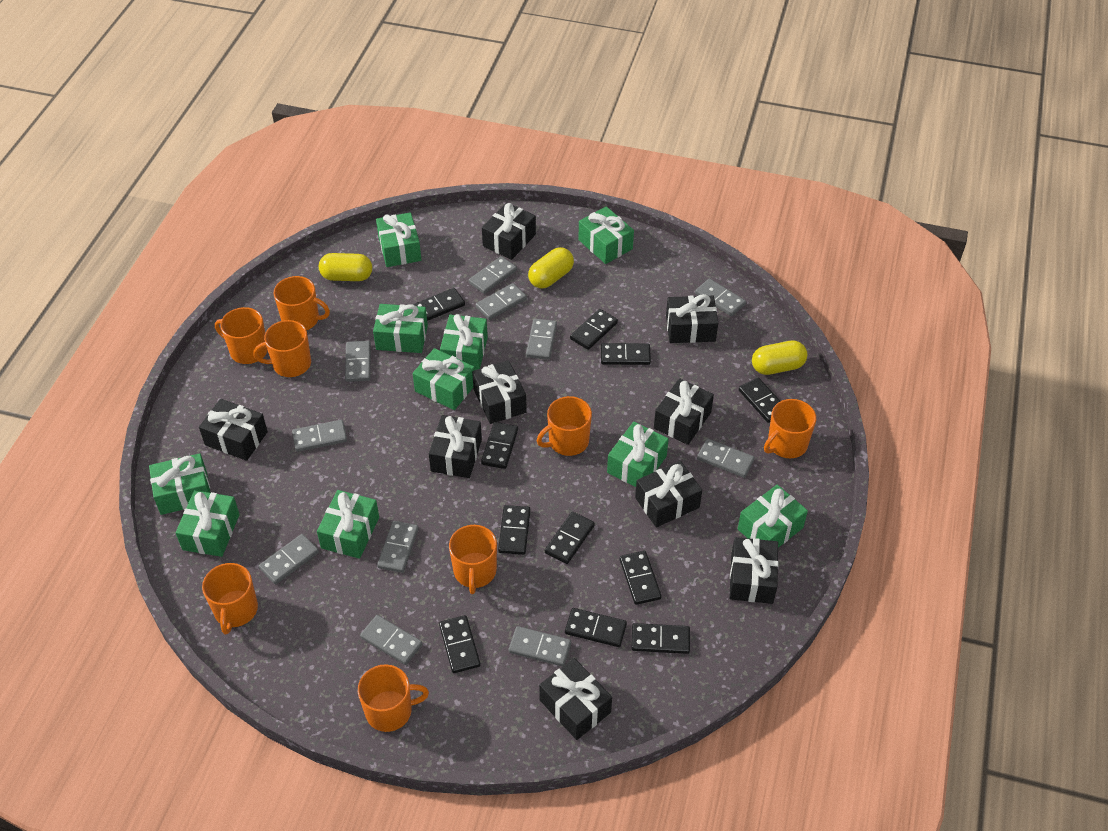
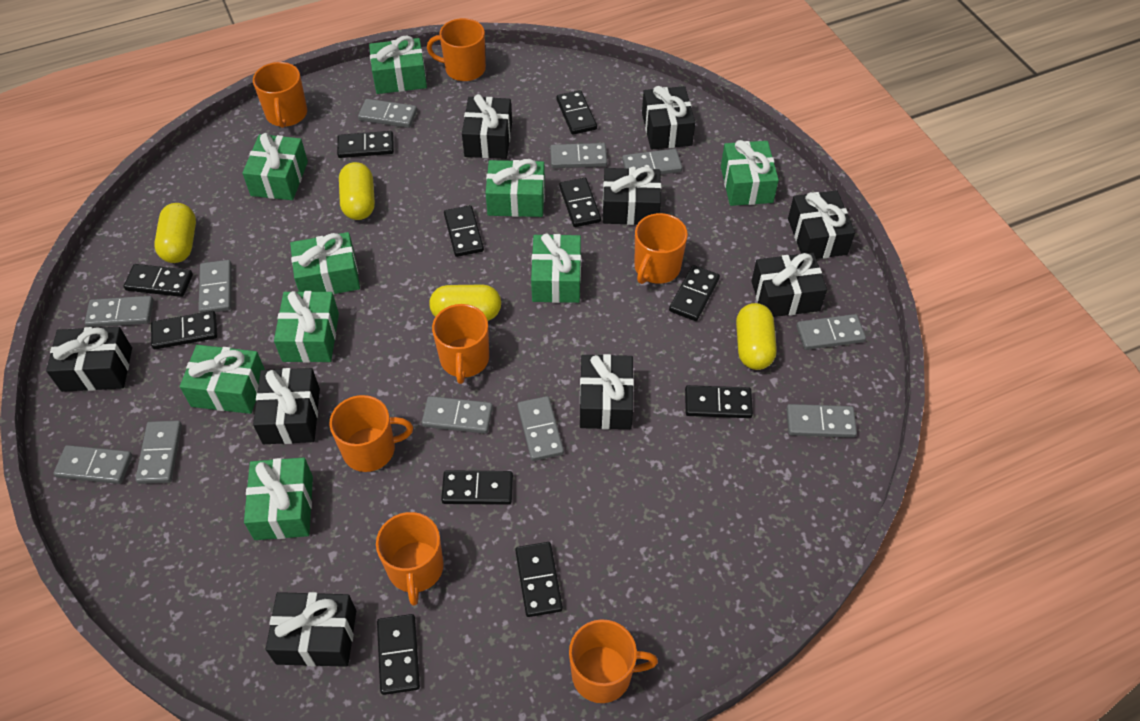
green gift: 10 -> 9
orange mug: 8 -> 7
yellow capsule: 3 -> 4

